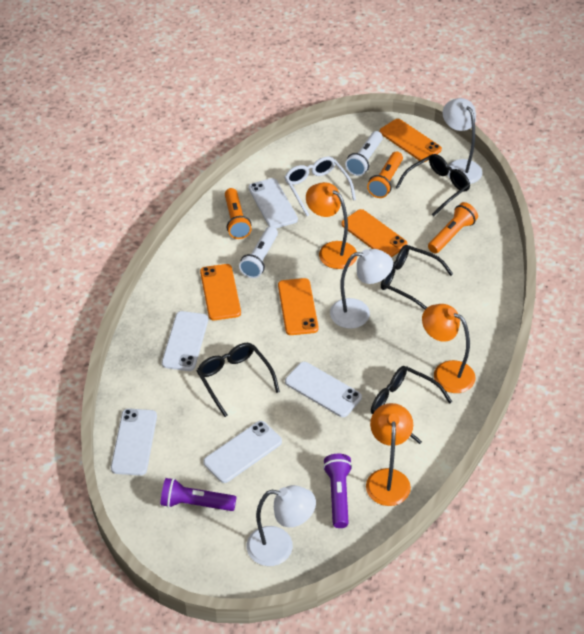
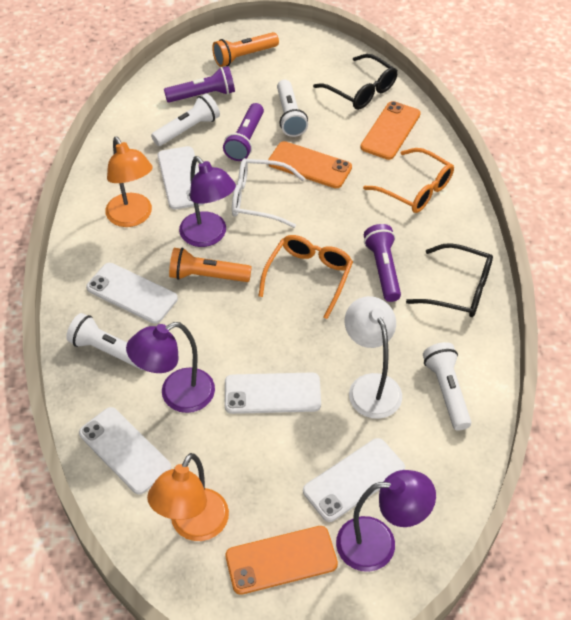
black glasses: 4 -> 2
orange flashlight: 3 -> 2
orange glasses: 0 -> 2
orange lamp: 3 -> 2
orange phone: 4 -> 3
purple flashlight: 2 -> 3
purple lamp: 0 -> 3
white flashlight: 2 -> 4
white lamp: 3 -> 1

